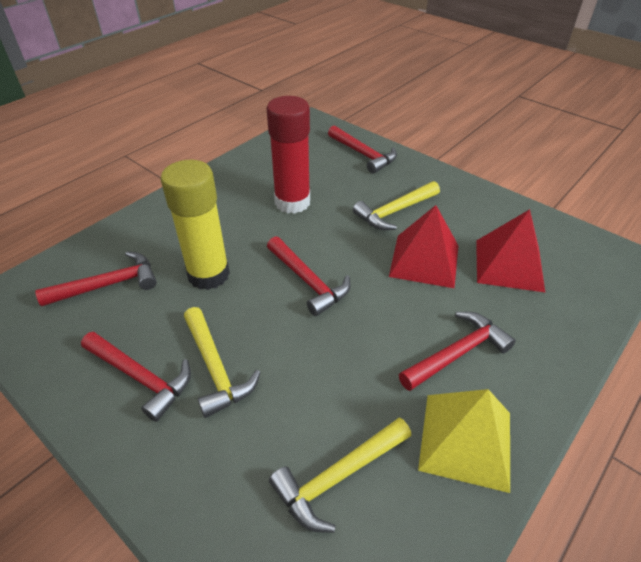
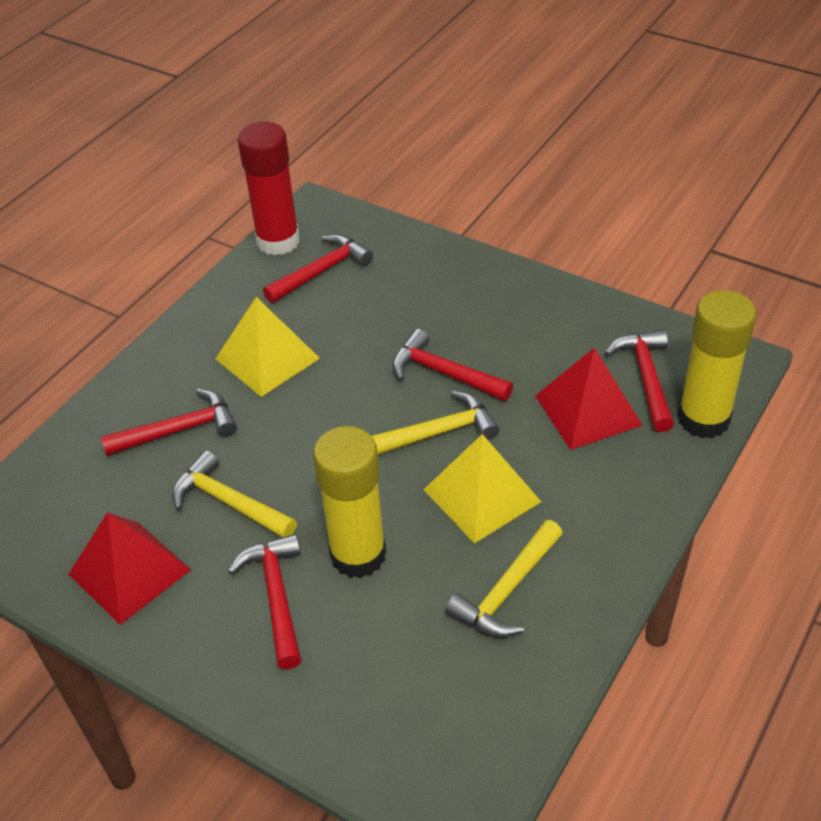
yellow glue stick: 1 -> 2
yellow pyramid: 1 -> 2

